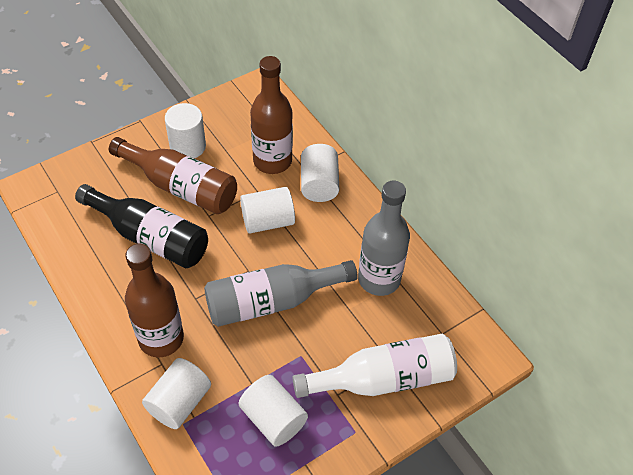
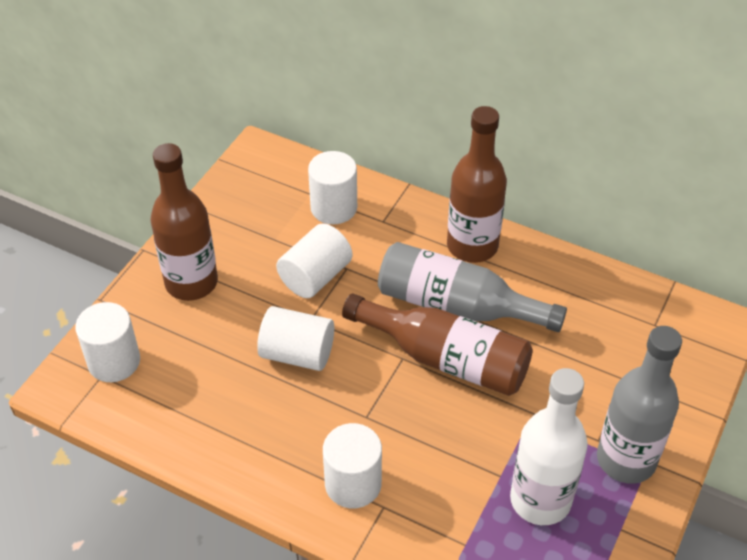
black bottle: 1 -> 0

